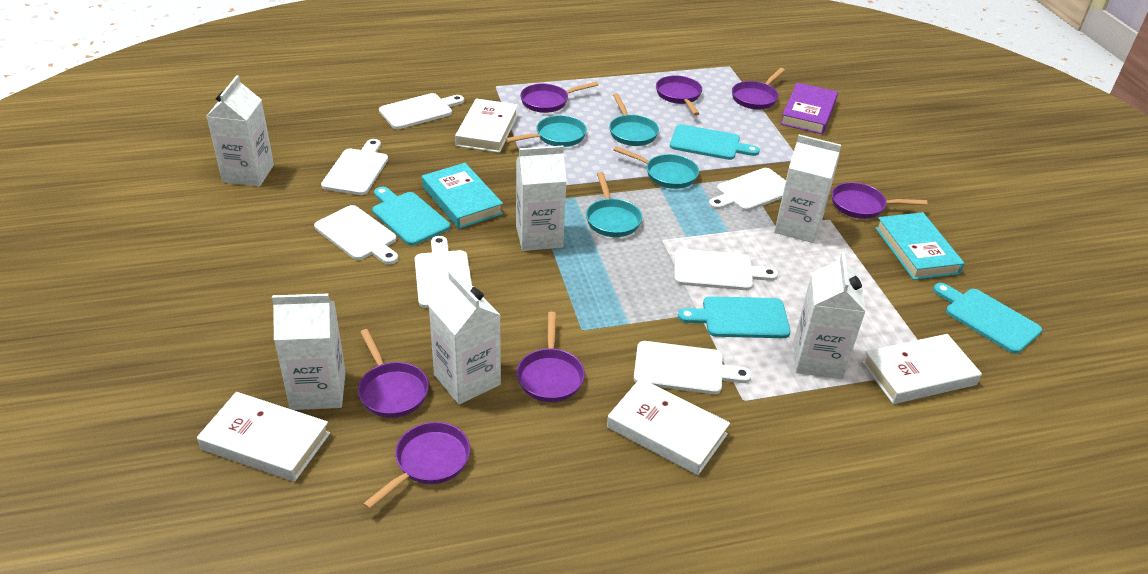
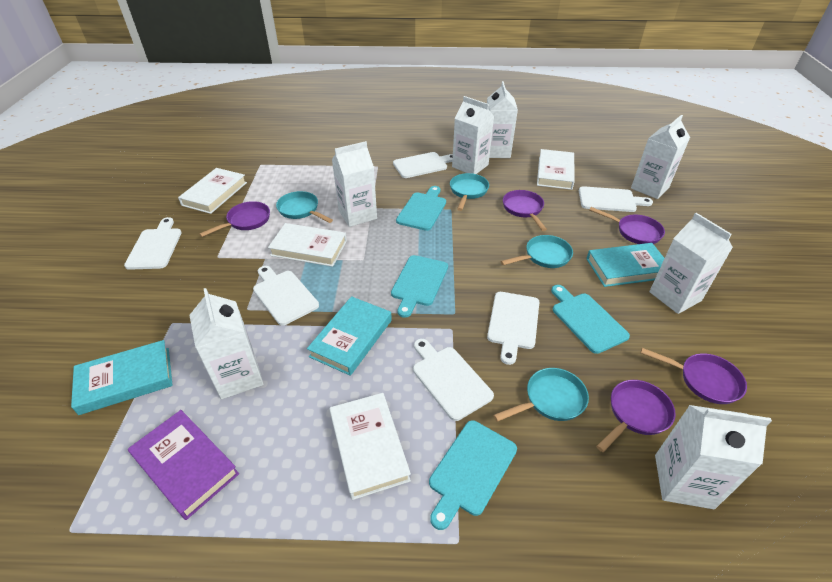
purple pan: 7 -> 5
turquoise book: 2 -> 3
white carton: 6 -> 7
white cutting board: 7 -> 6

